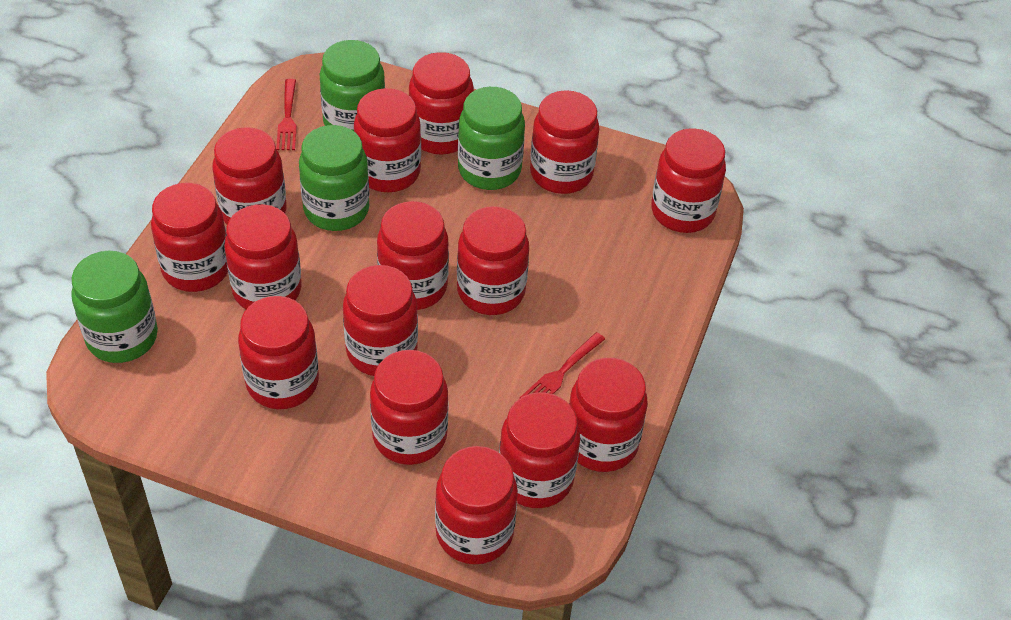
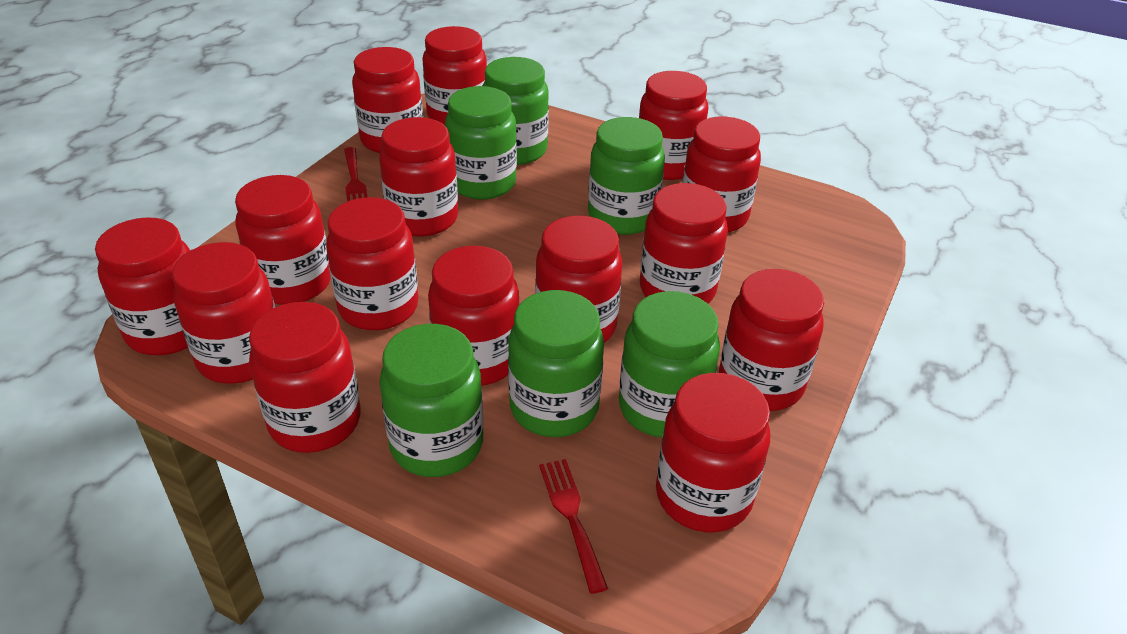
green jar: 4 -> 6

